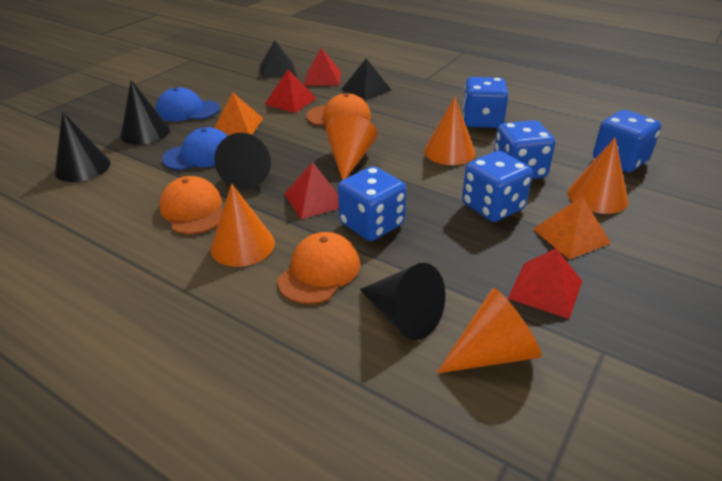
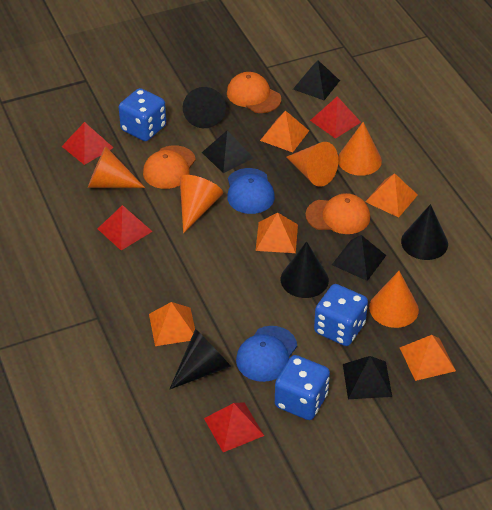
black pyramid: 2 -> 4
blue dice: 5 -> 3
orange pyramid: 2 -> 5

